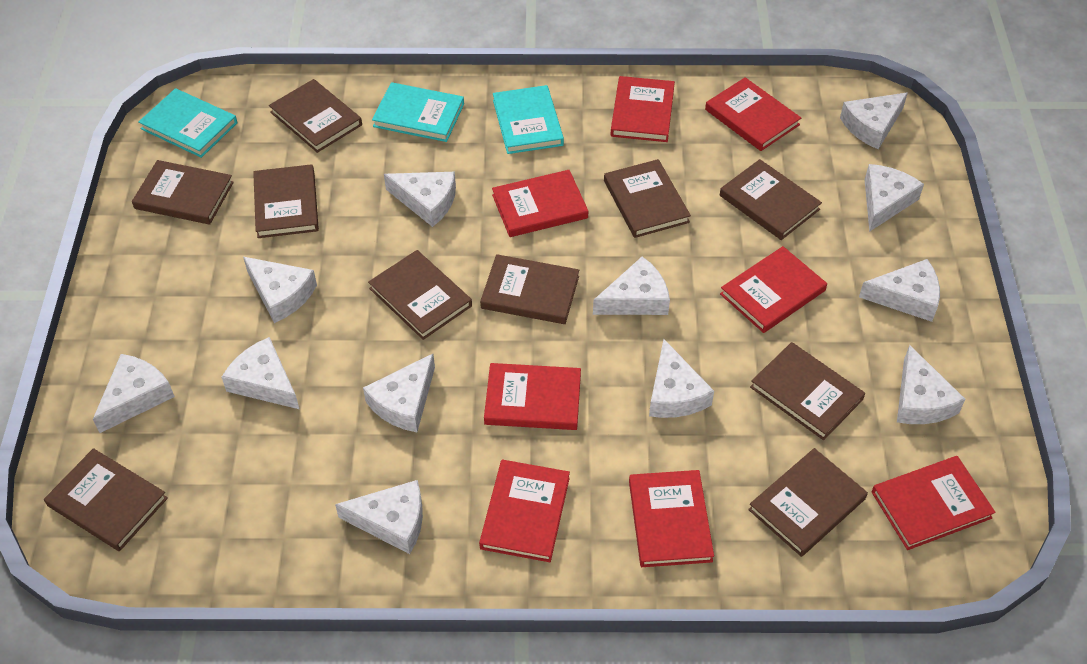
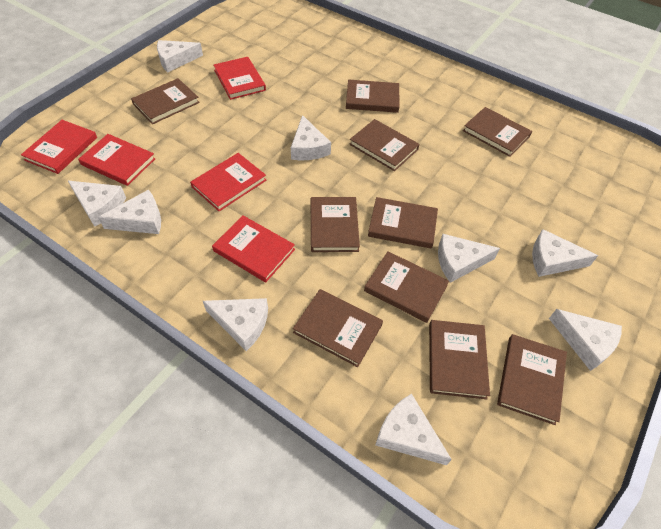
red book: 8 -> 5
turquoise book: 3 -> 0
white cheese: 12 -> 9

